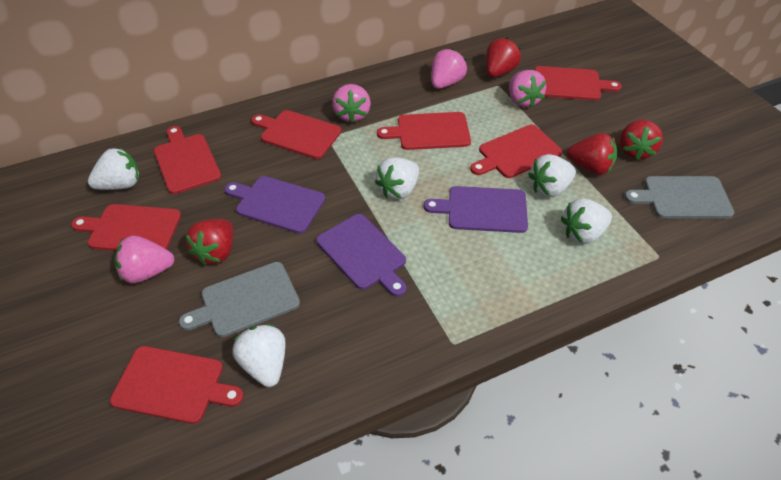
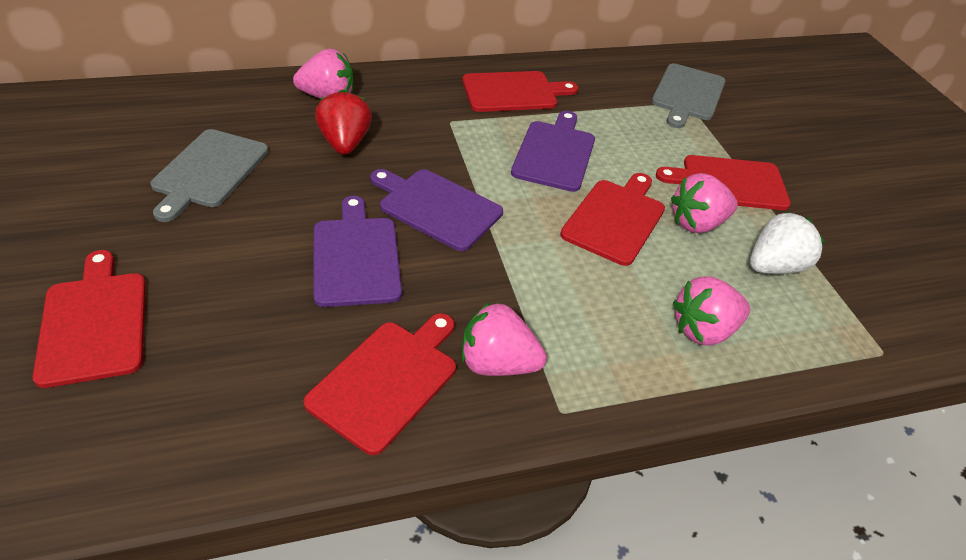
red cutting board: 7 -> 5
red strawberry: 4 -> 1
white strawberry: 5 -> 1

